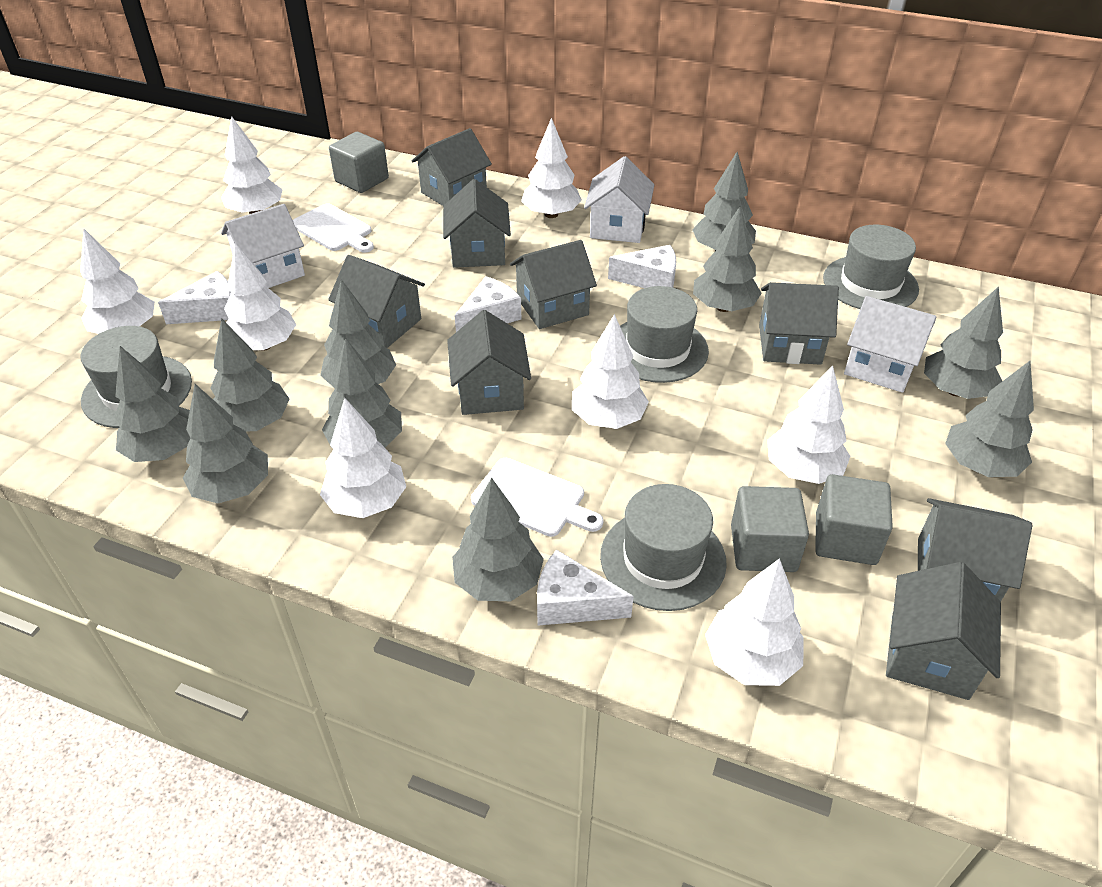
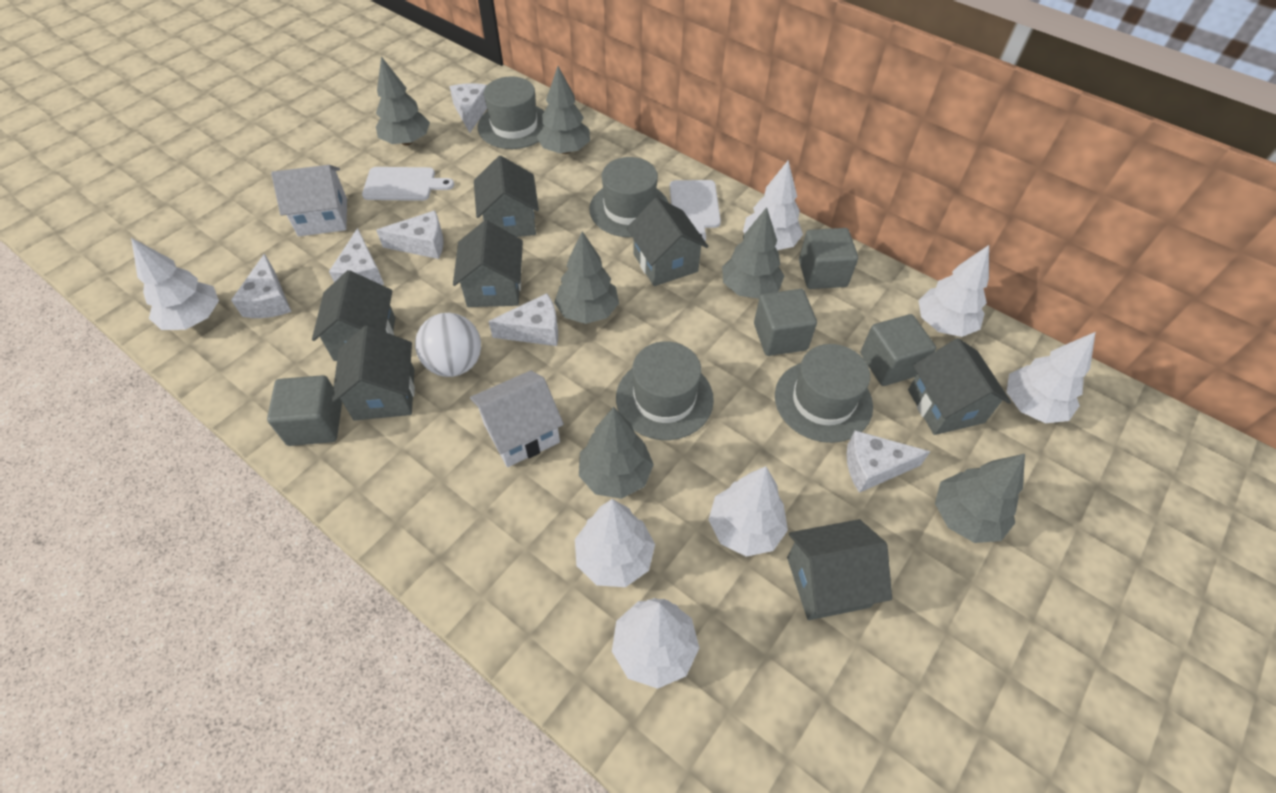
grey cube: 3 -> 4
grey house: 8 -> 7
grey tree: 10 -> 6
white ball: 0 -> 1
white cheese: 4 -> 6
white house: 3 -> 2
white tree: 8 -> 7

